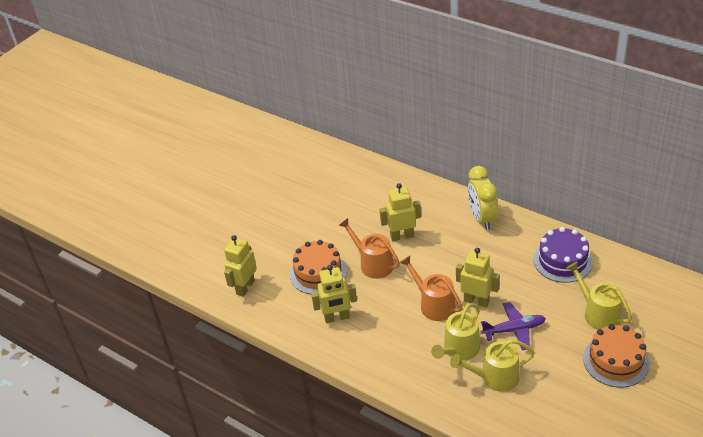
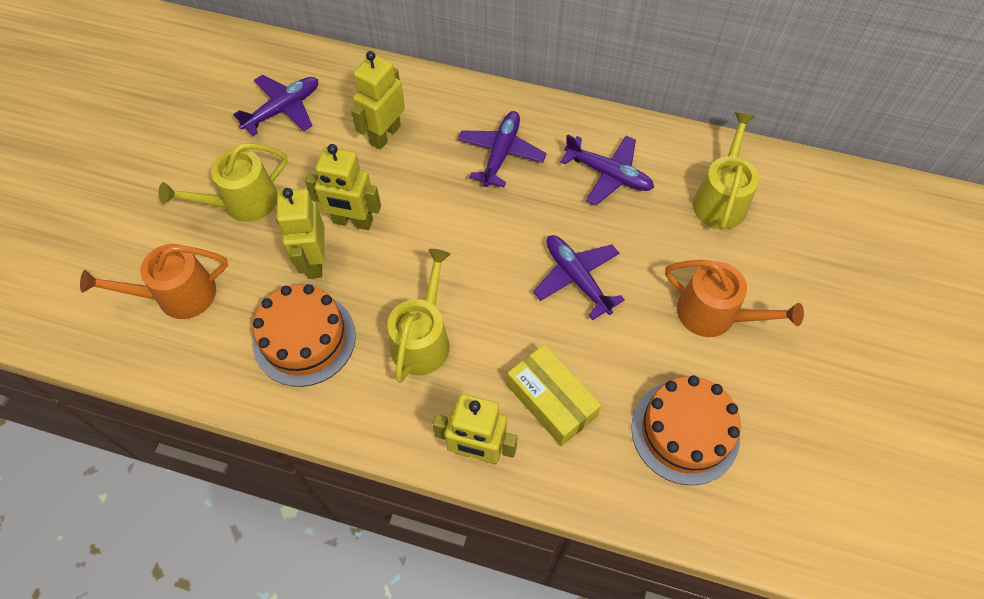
purple cake: 1 -> 0
purple plane: 1 -> 4
yellow box: 0 -> 1
yellow clock: 1 -> 0

